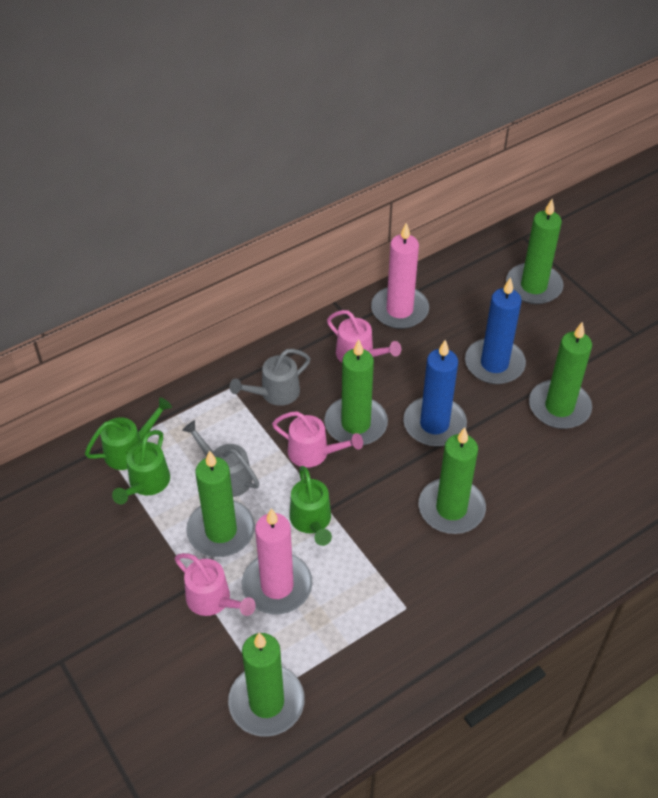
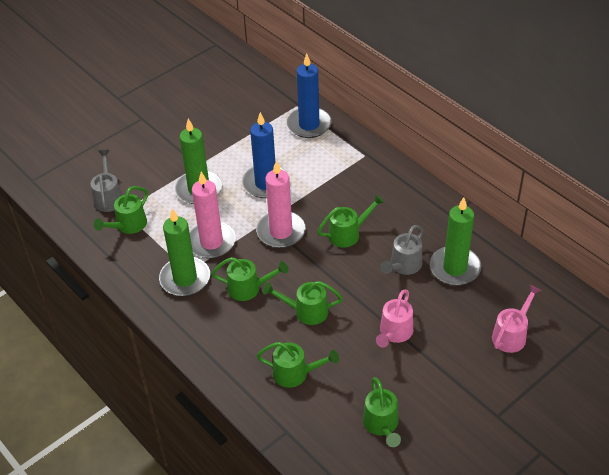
green candle: 6 -> 3
green watering can: 3 -> 6
pink watering can: 3 -> 2

